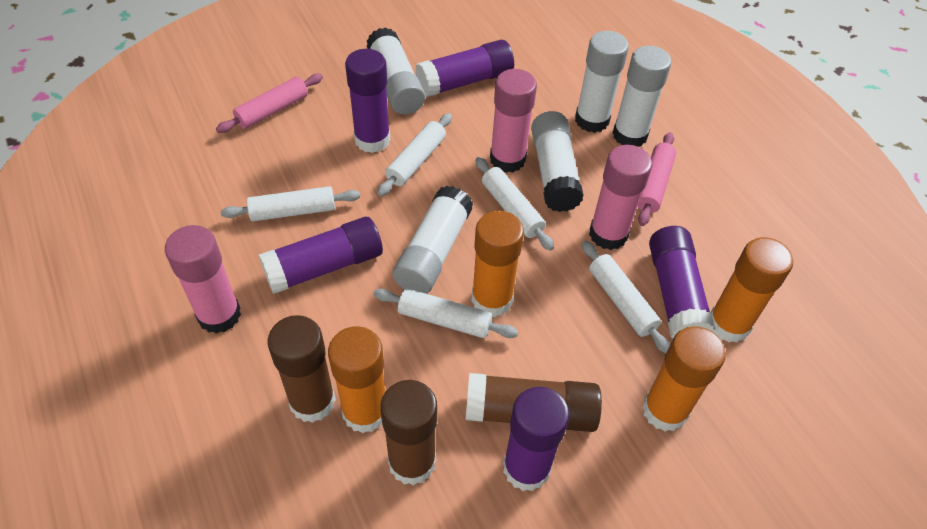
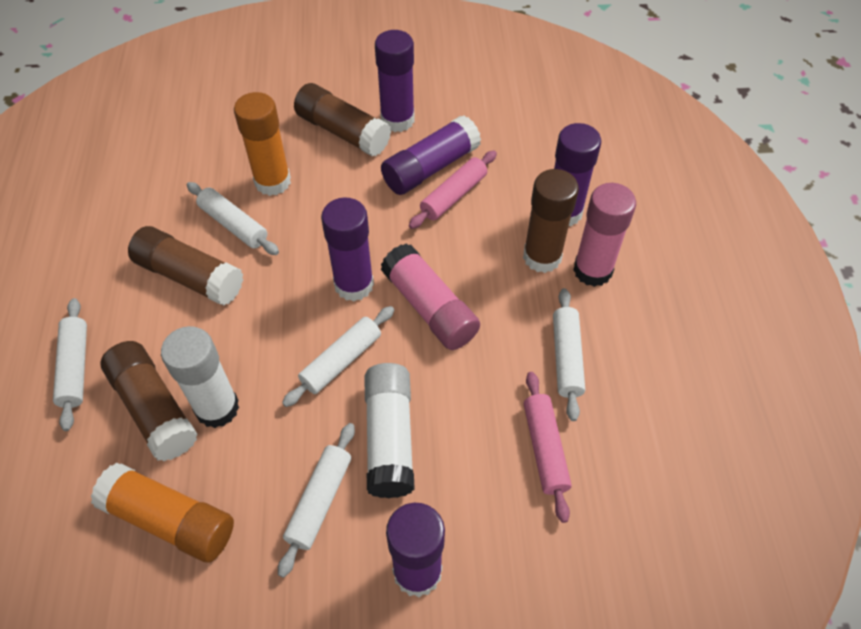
brown glue stick: 3 -> 4
orange glue stick: 4 -> 2
pink glue stick: 3 -> 2
white glue stick: 5 -> 2

